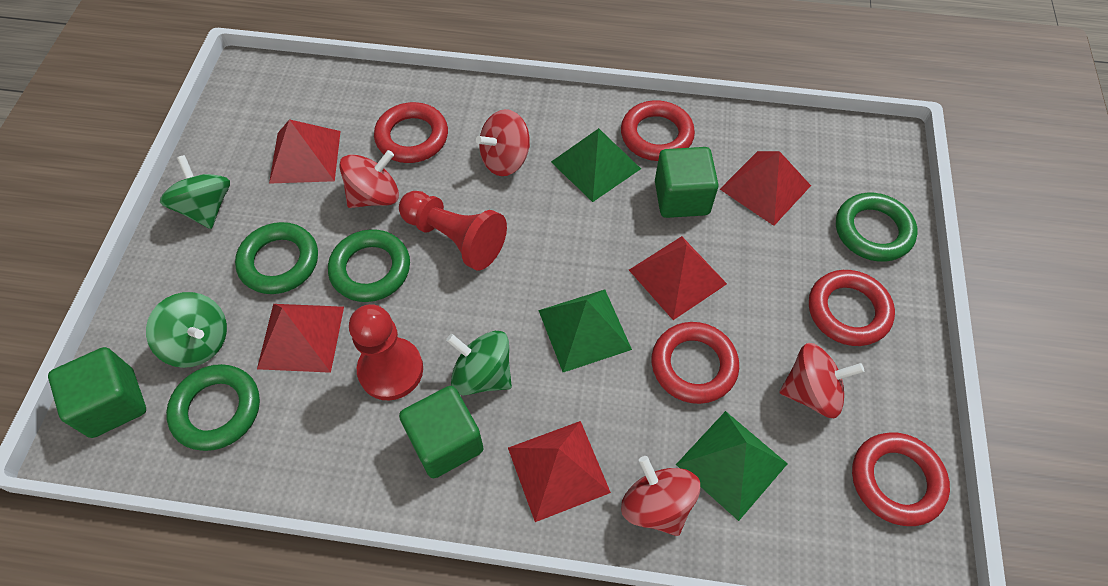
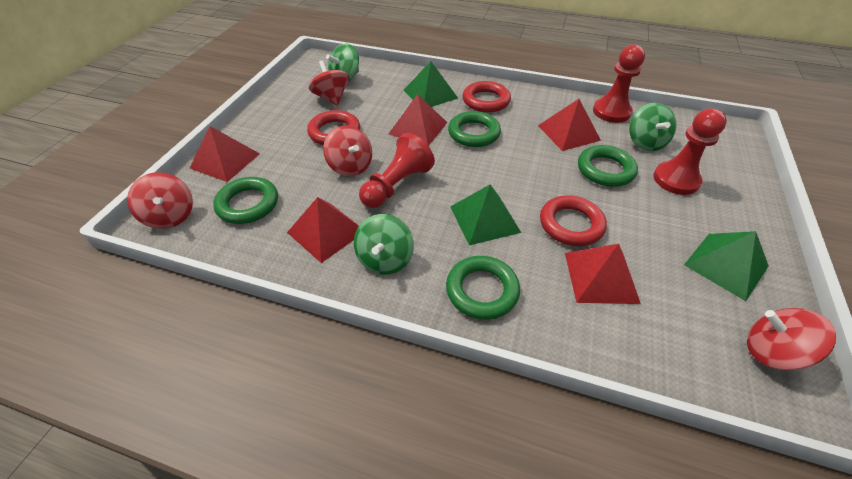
green cube: 3 -> 0
red pawn: 2 -> 3
red ring: 5 -> 3

